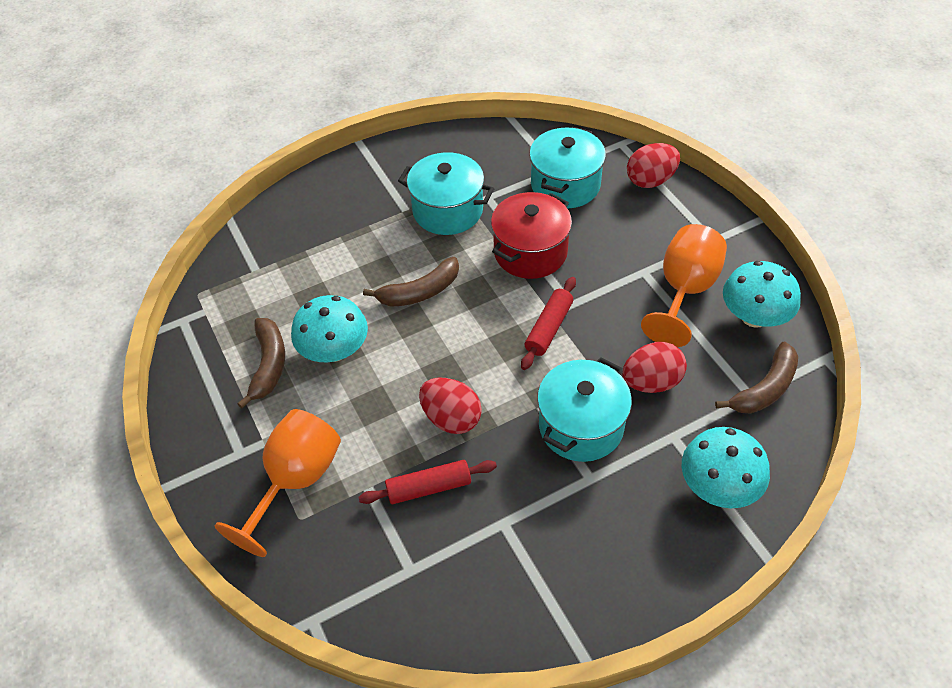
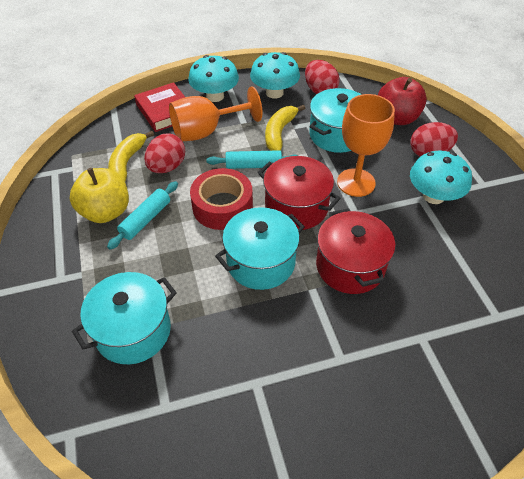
brown banana: 3 -> 0
red apple: 0 -> 1
red book: 0 -> 1
red pot: 1 -> 2
red rolling pin: 2 -> 0
red tape: 0 -> 1
turquoise rolling pin: 0 -> 2
yellow apple: 0 -> 1
yellow banana: 0 -> 2

